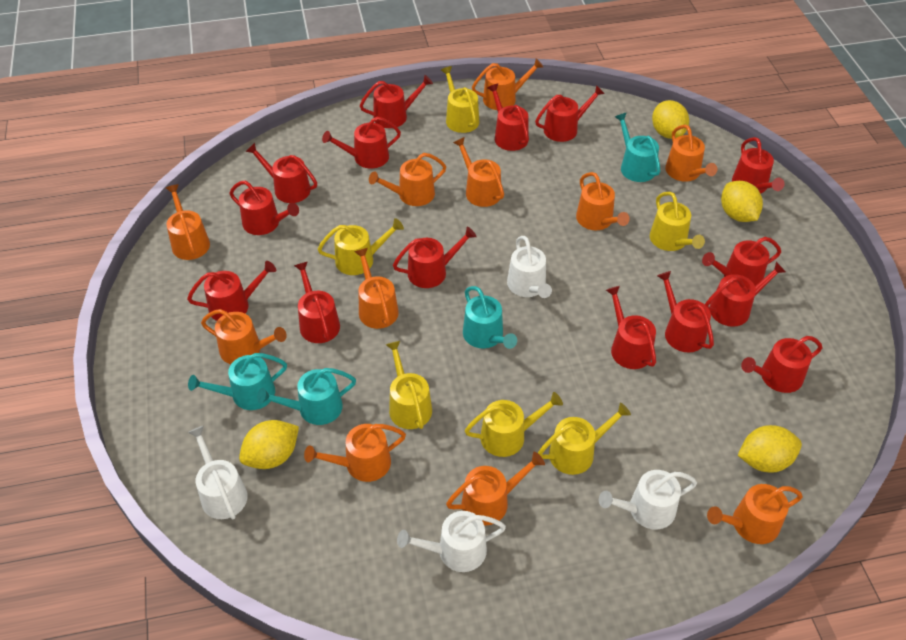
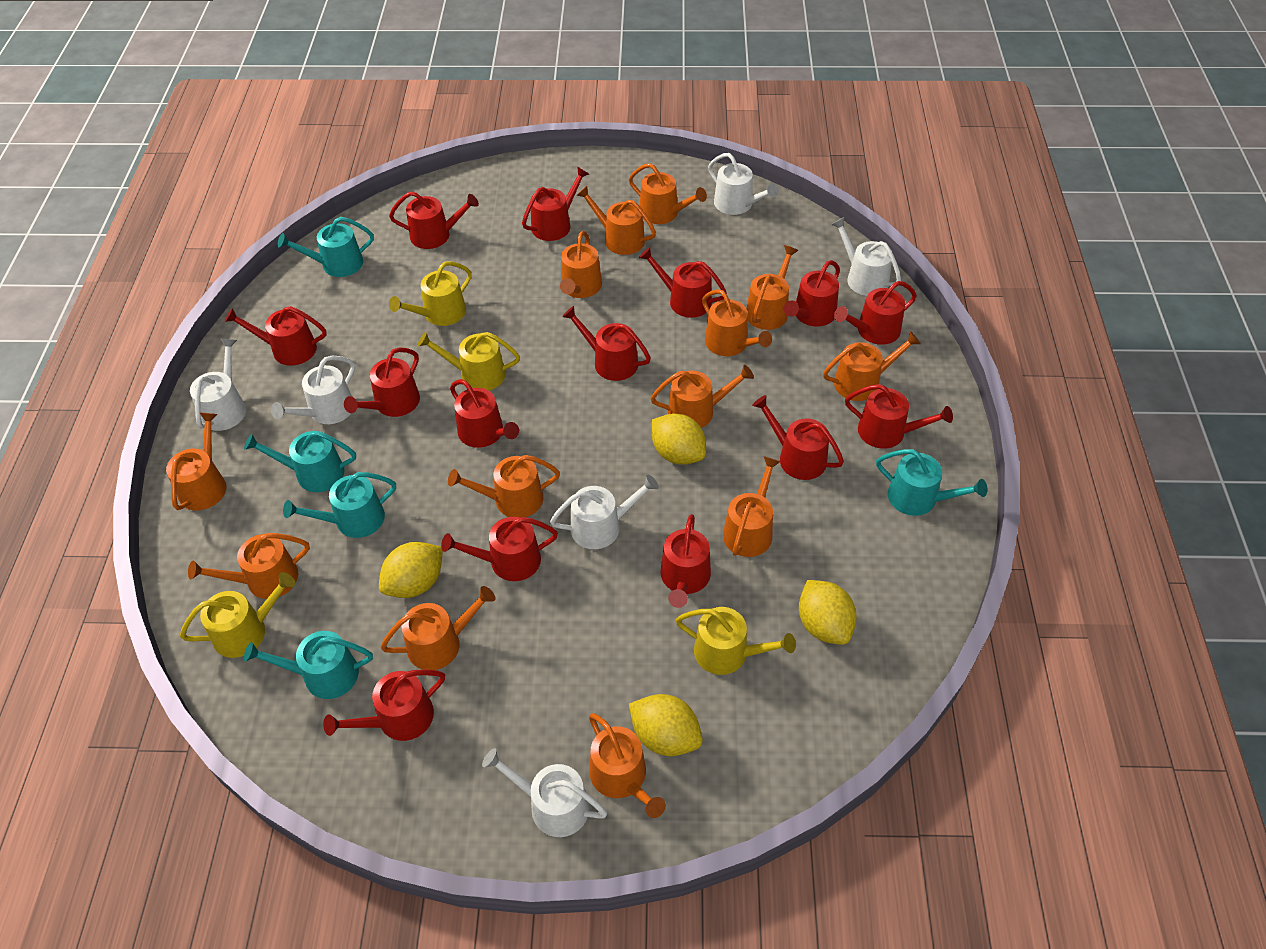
orange watering can: 11 -> 13
red watering can: 15 -> 14
turquoise watering can: 4 -> 5
white watering can: 4 -> 6
yellow watering can: 6 -> 4

